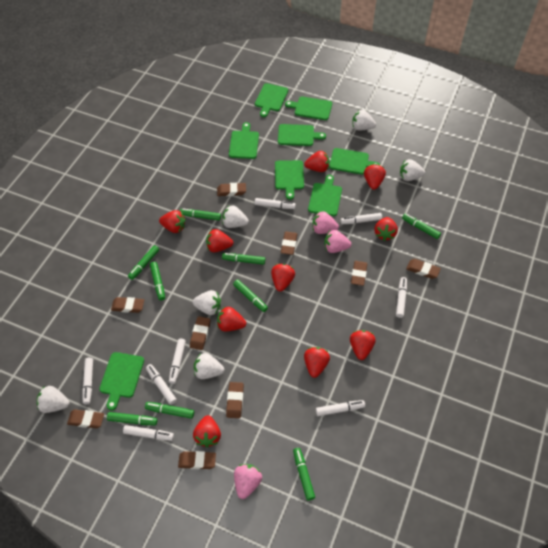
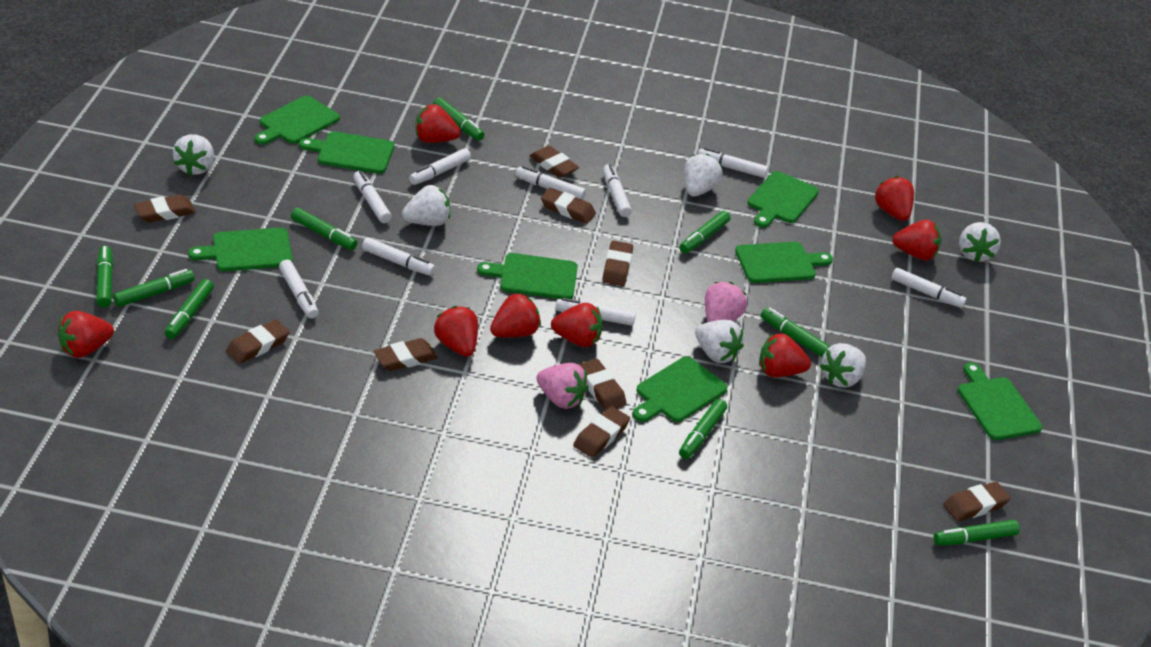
pink strawberry: 3 -> 2
red strawberry: 10 -> 8
white marker: 8 -> 9

